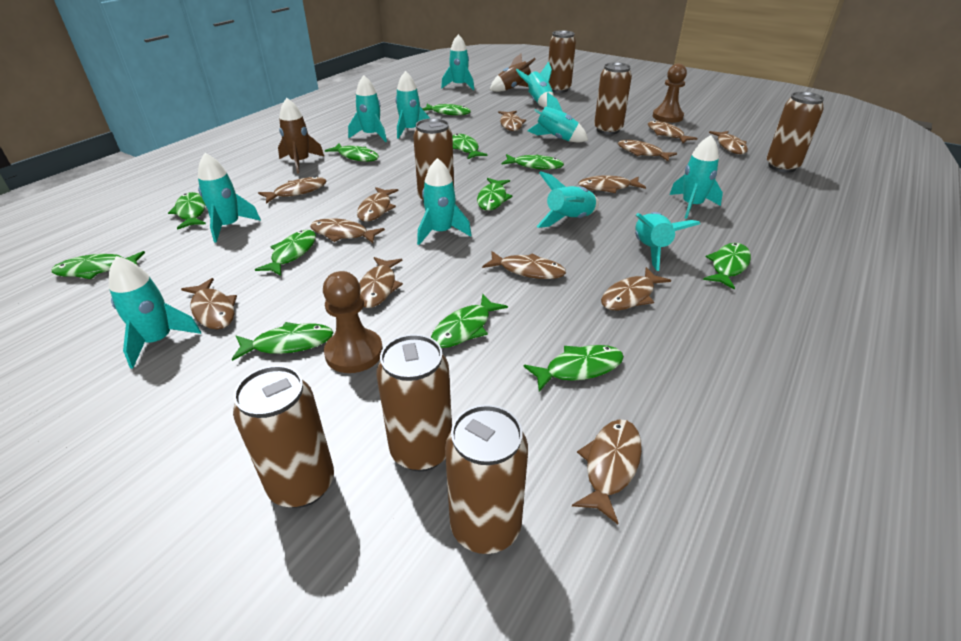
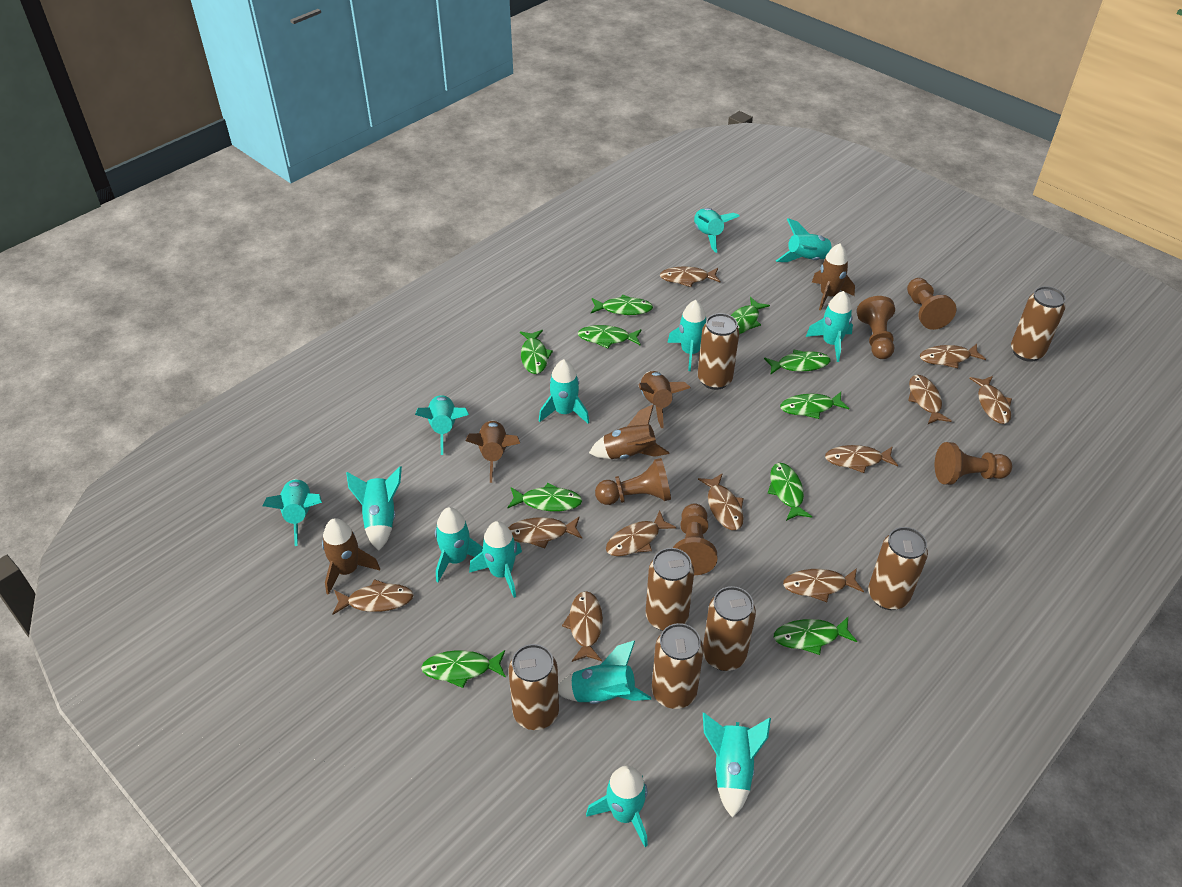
brown fish: 13 -> 11
brown pawn: 2 -> 5
brown rocket: 2 -> 5
green fish: 12 -> 10
turquoise rocket: 11 -> 13

